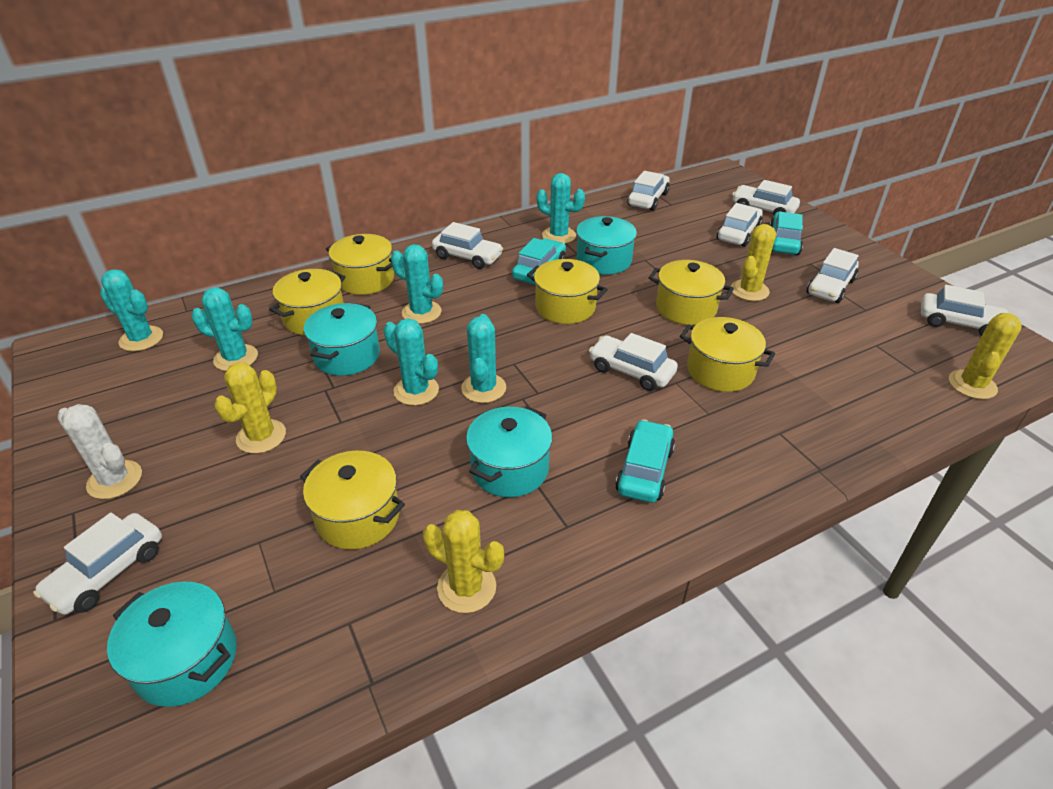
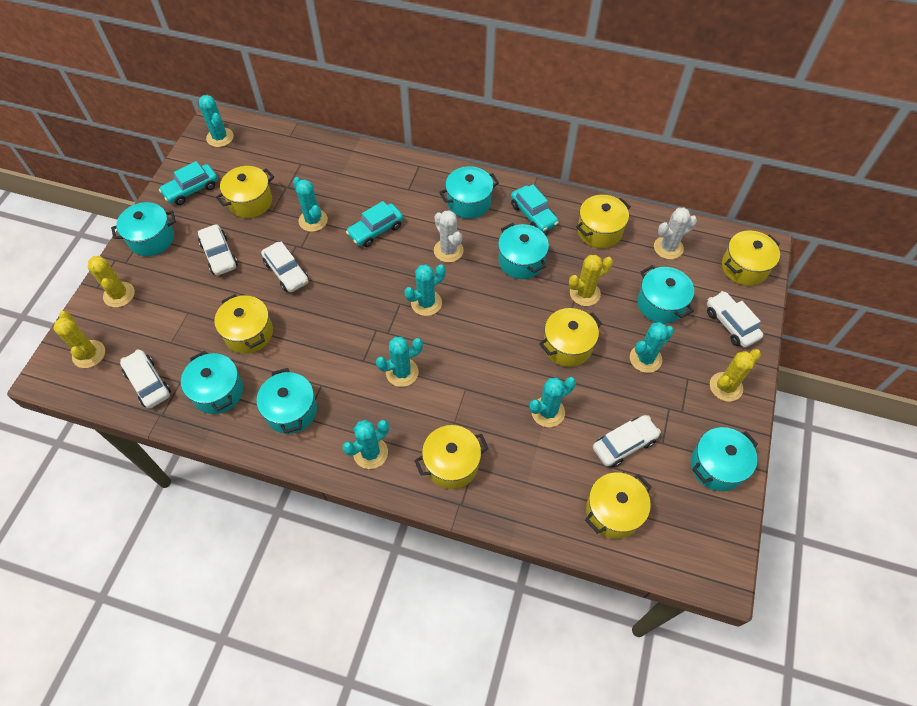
turquoise cactus: 6 -> 7
turquoise pot: 4 -> 7
white cactus: 1 -> 2
white car: 8 -> 5
yellow pot: 6 -> 7

